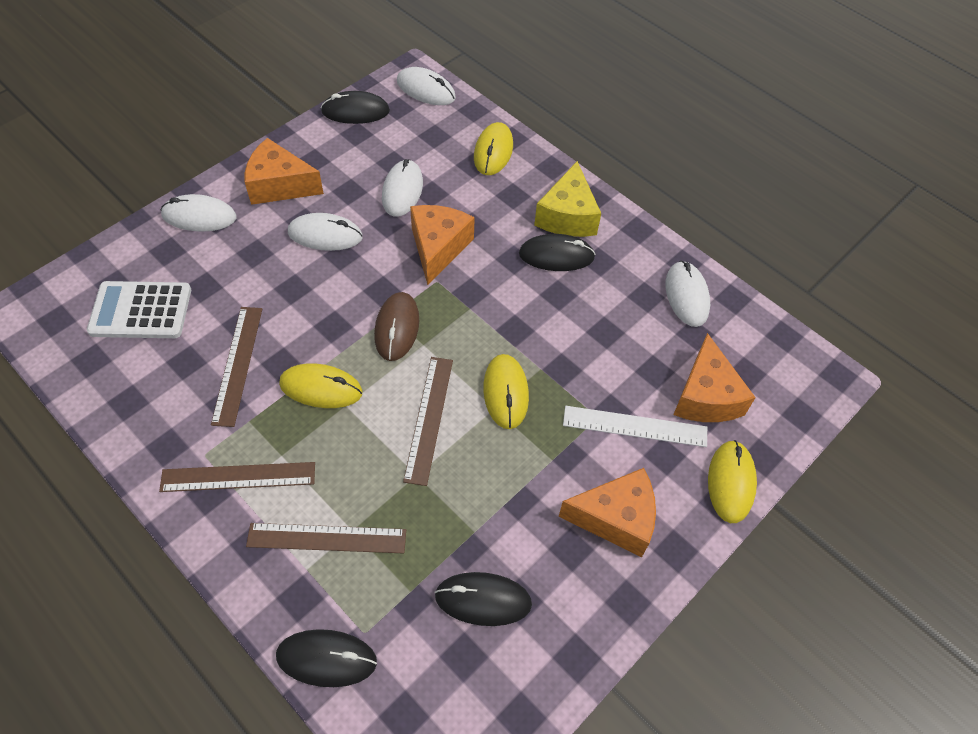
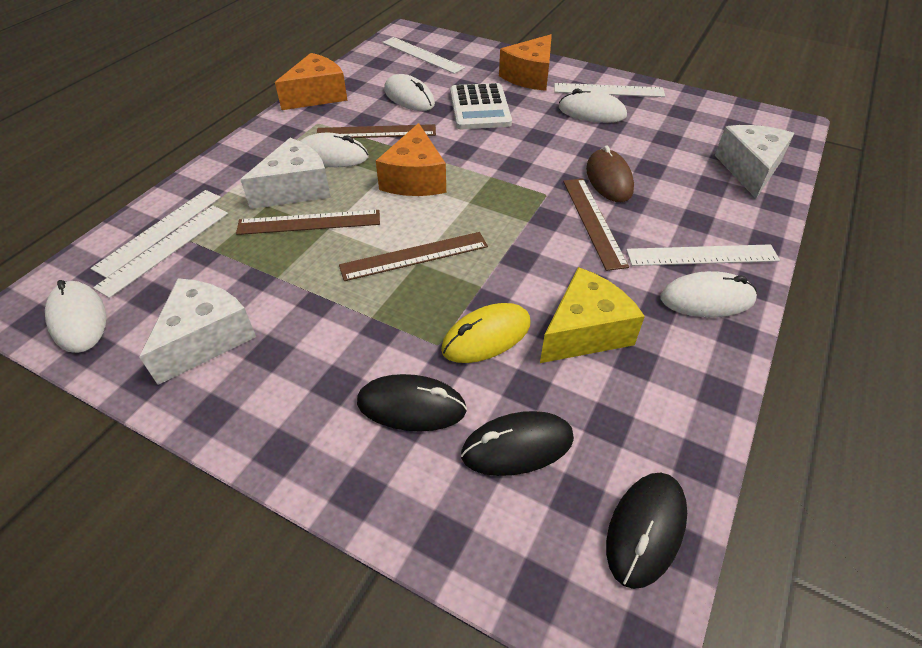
black mouse: 4 -> 3
orange cheese: 4 -> 3
white cheese: 0 -> 3
white ruler: 1 -> 5
yellow mouse: 4 -> 1

